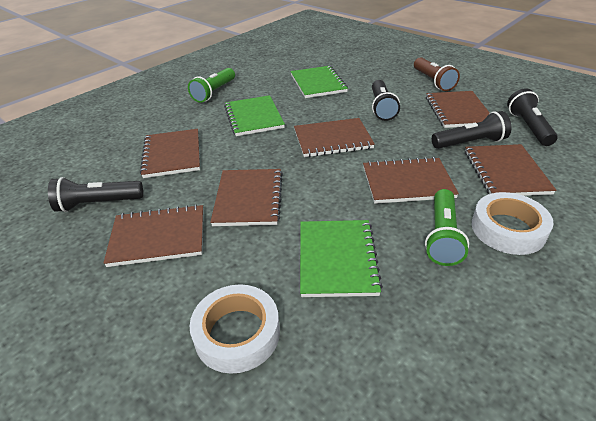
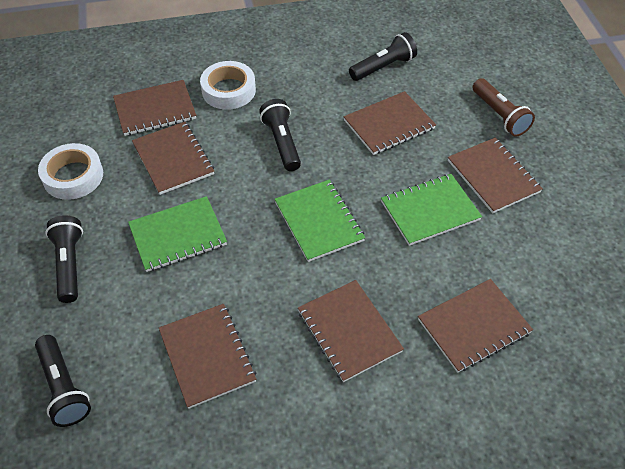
green flashlight: 2 -> 0

